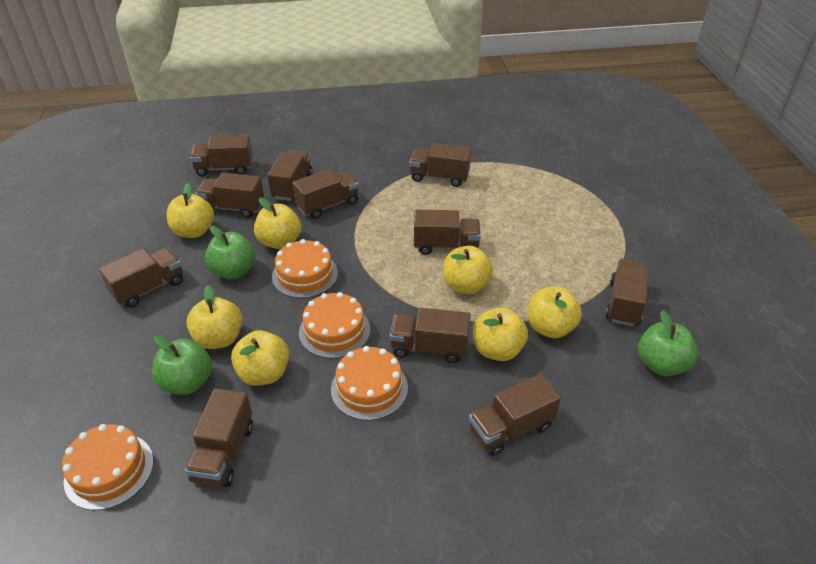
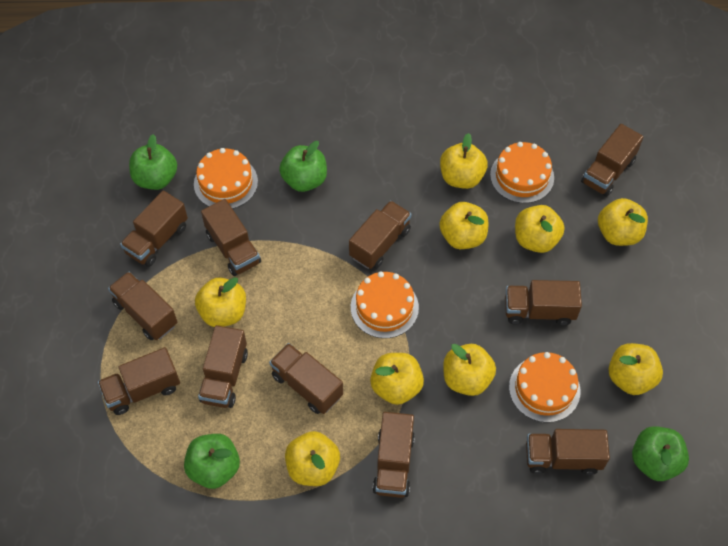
green apple: 3 -> 4
yellow apple: 7 -> 9

